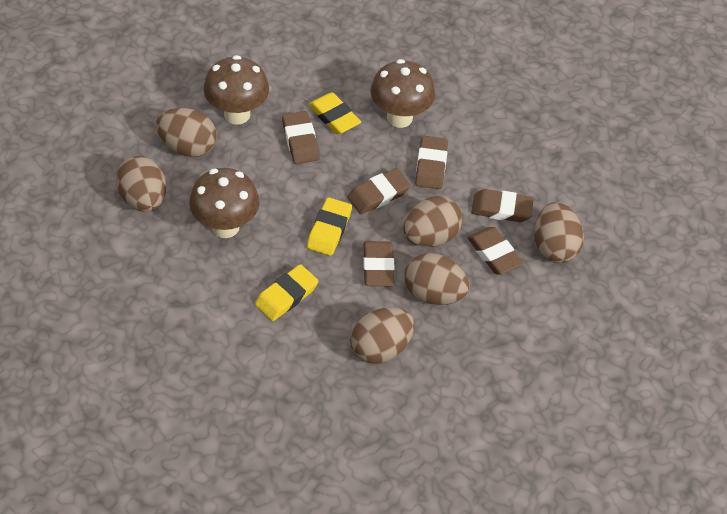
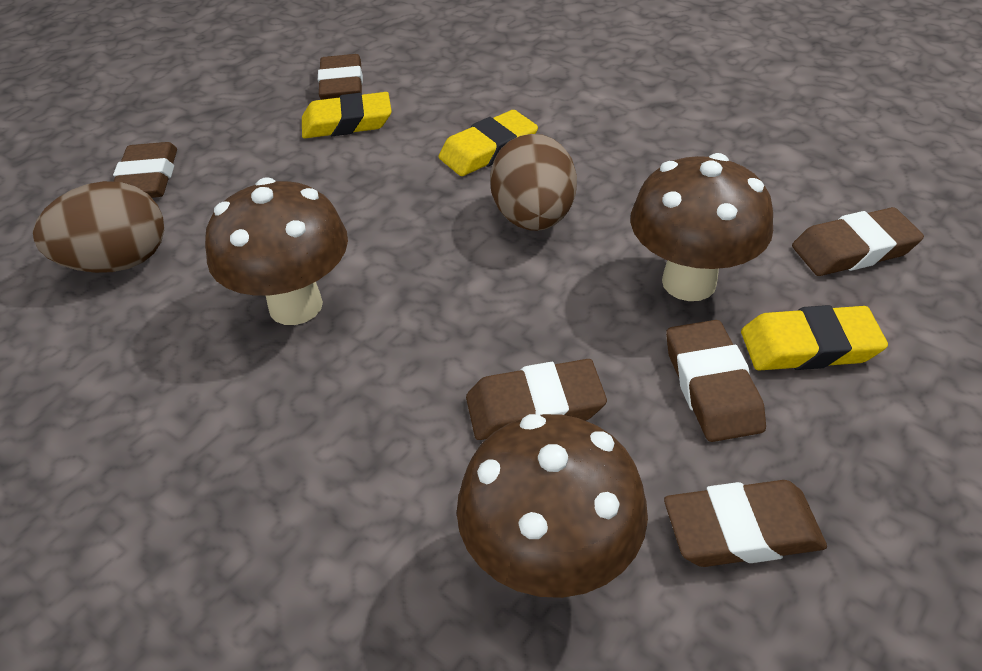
brown egg: 6 -> 2

